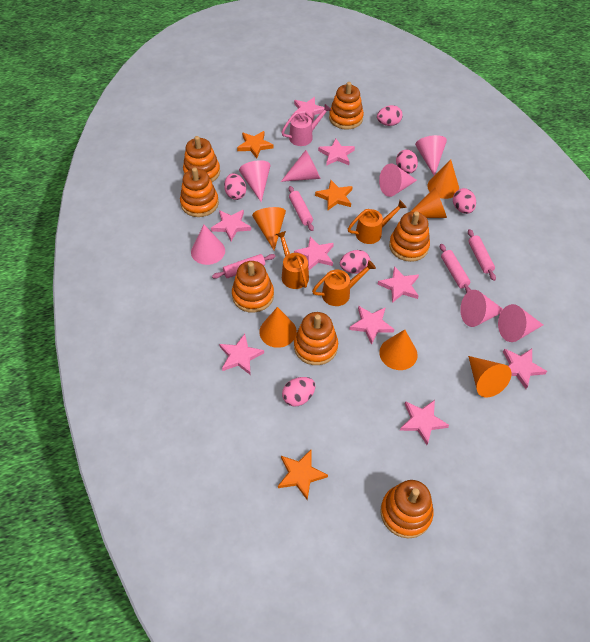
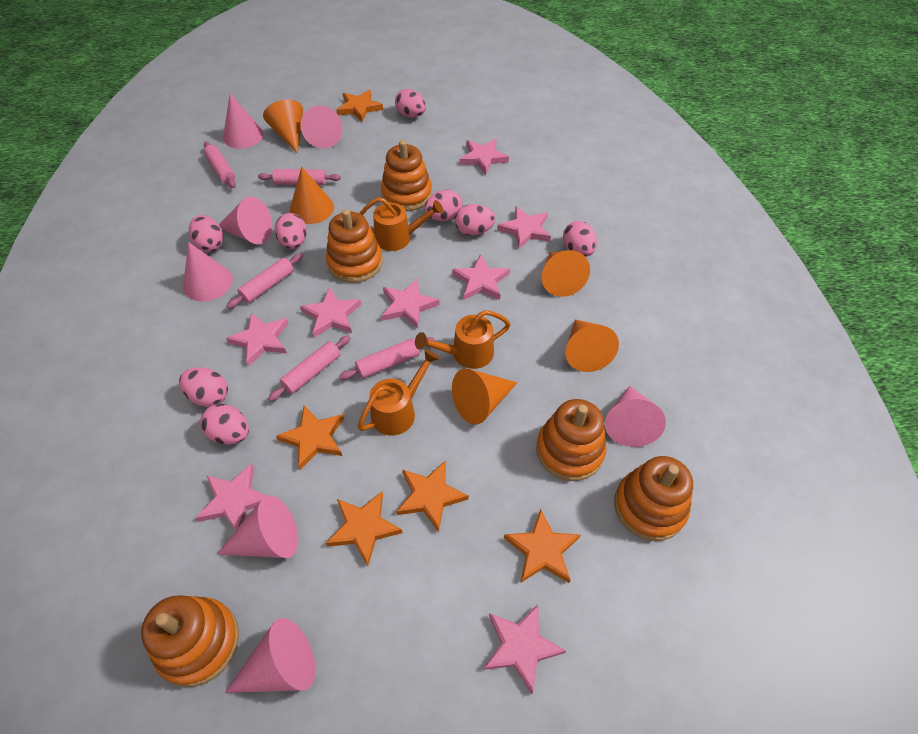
orange cone: 6 -> 5
orange stacking toy: 7 -> 5
orange star: 3 -> 5
pink egg: 6 -> 8
pink rolling pin: 4 -> 5
pink star: 9 -> 8
pink watering can: 1 -> 0

